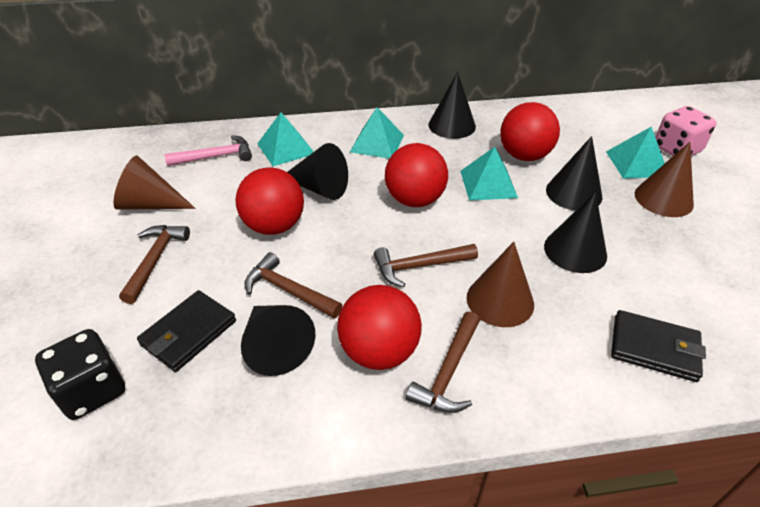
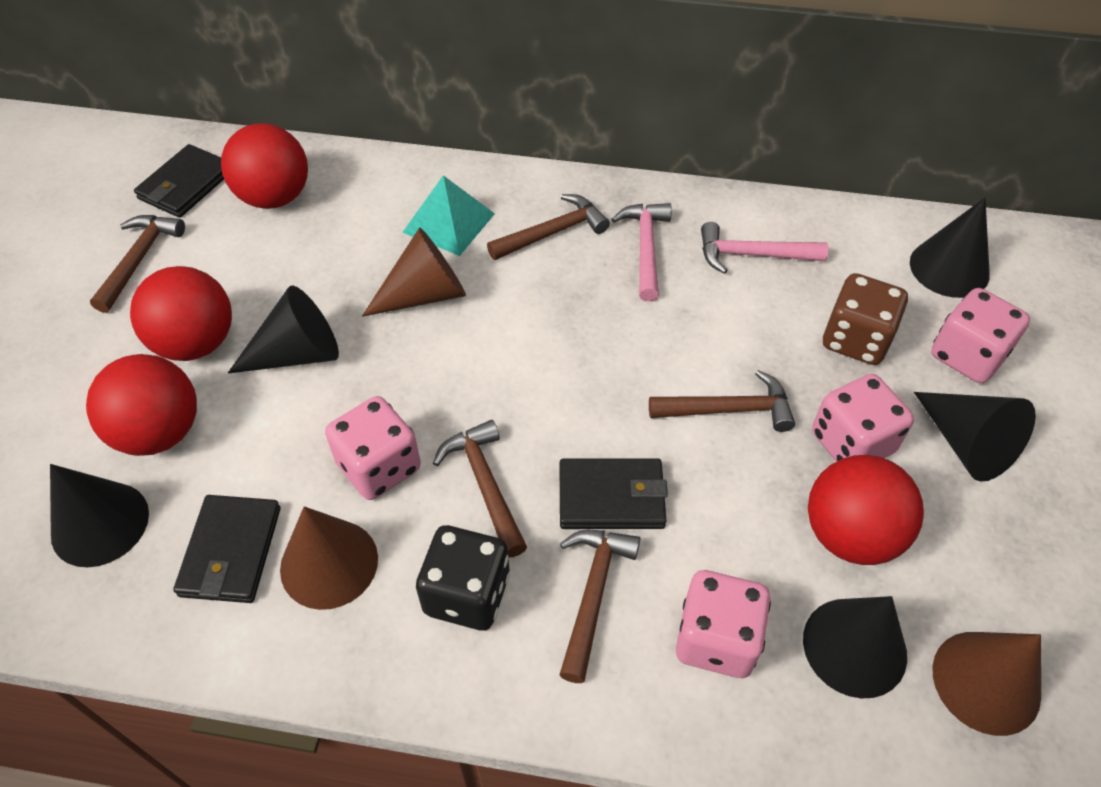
black wallet: 2 -> 3
brown dice: 0 -> 1
brown hammer: 4 -> 5
pink dice: 1 -> 4
pink hammer: 1 -> 2
turquoise pyramid: 4 -> 1

